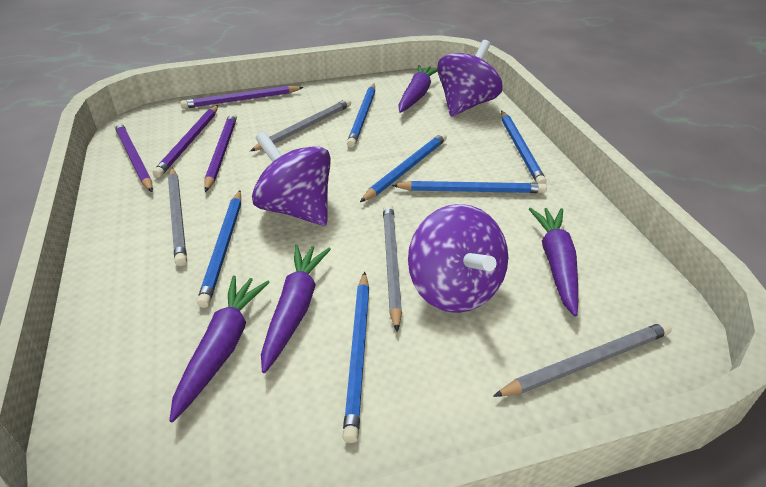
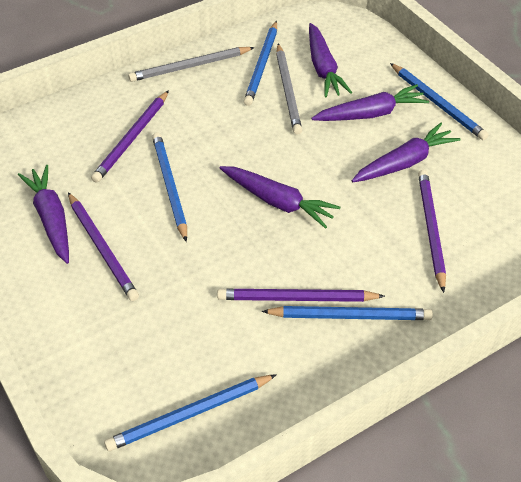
blue pencil: 6 -> 5
grey pencil: 4 -> 2
purple carrot: 4 -> 5
purple spinning top: 3 -> 0

